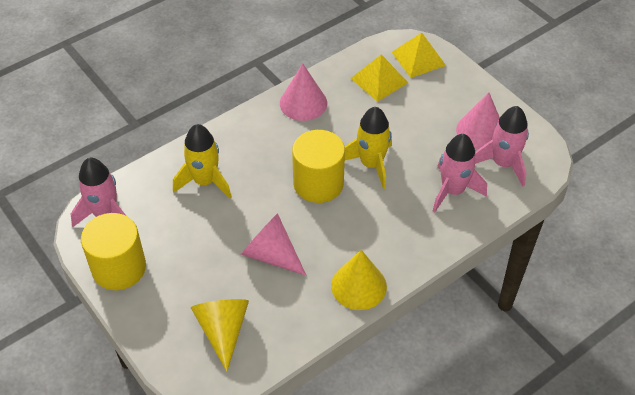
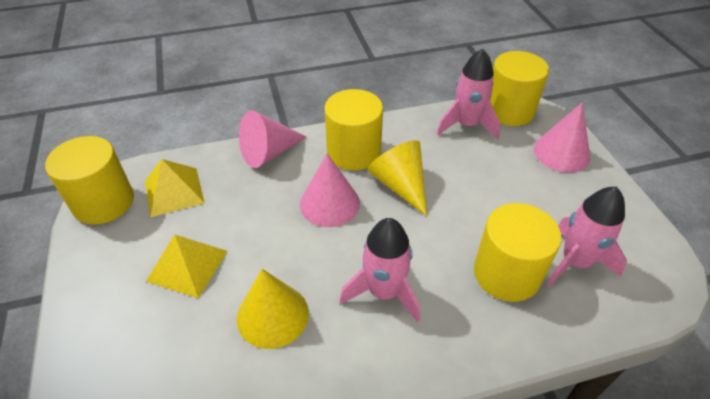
yellow cylinder: 2 -> 4
yellow rocket: 2 -> 0

